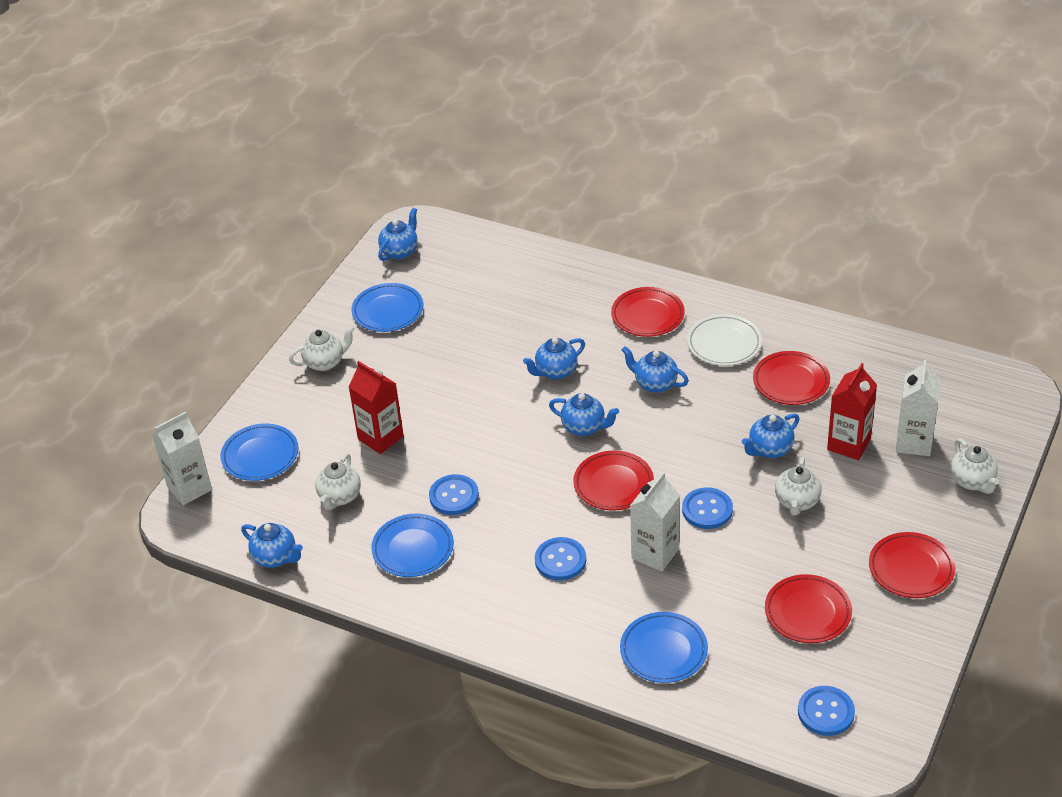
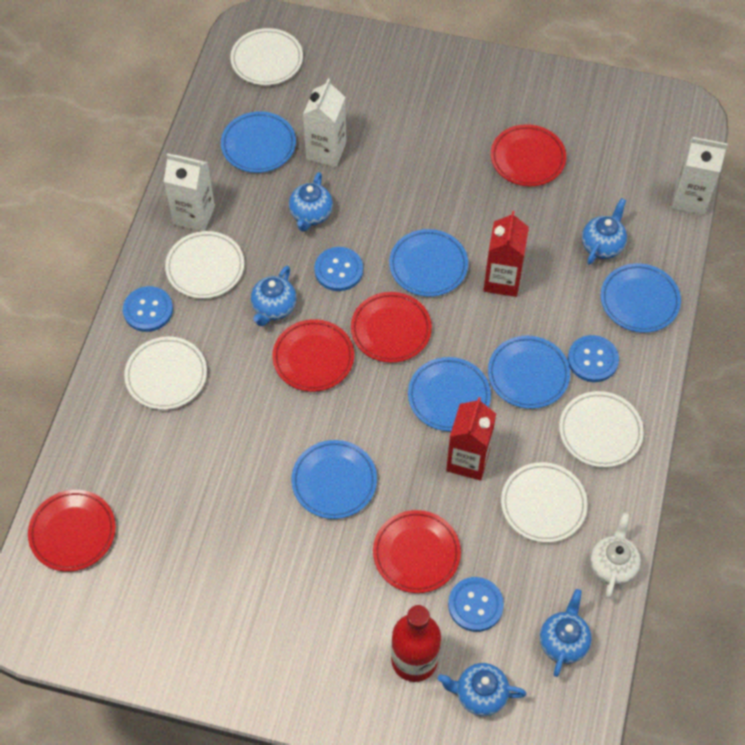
blue plate: 4 -> 6
blue teapot: 6 -> 5
red bottle: 0 -> 1
white plate: 1 -> 5
white teapot: 4 -> 1

